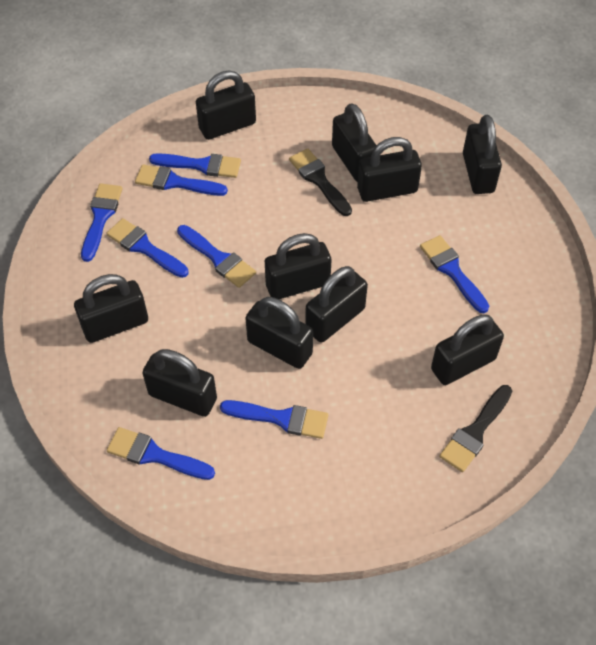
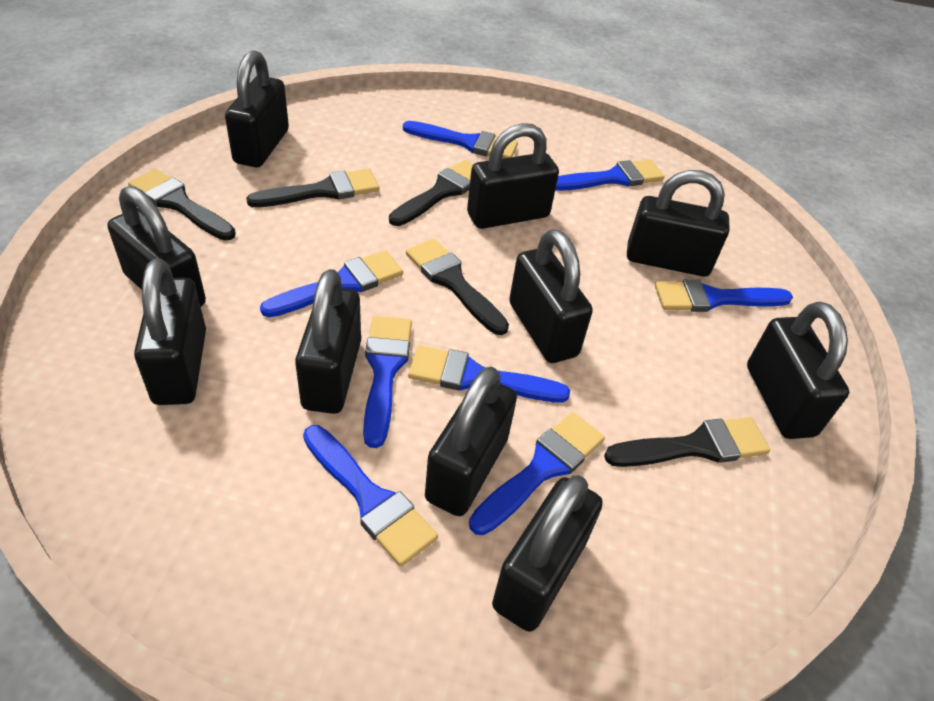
black brush: 2 -> 5

